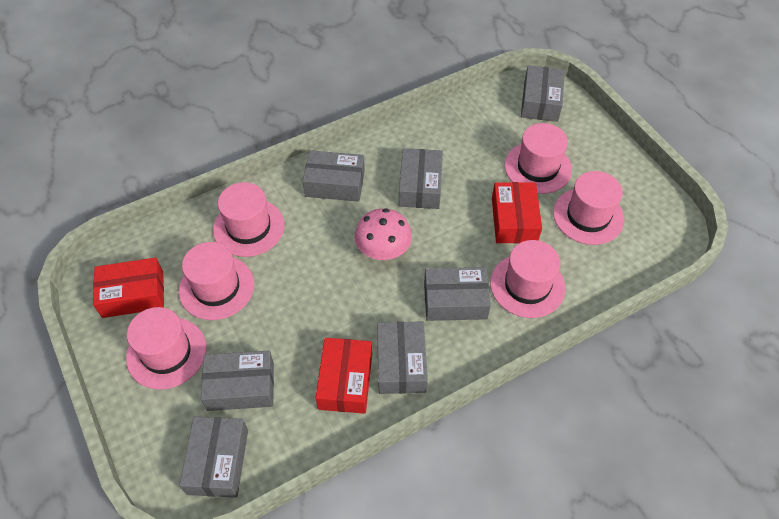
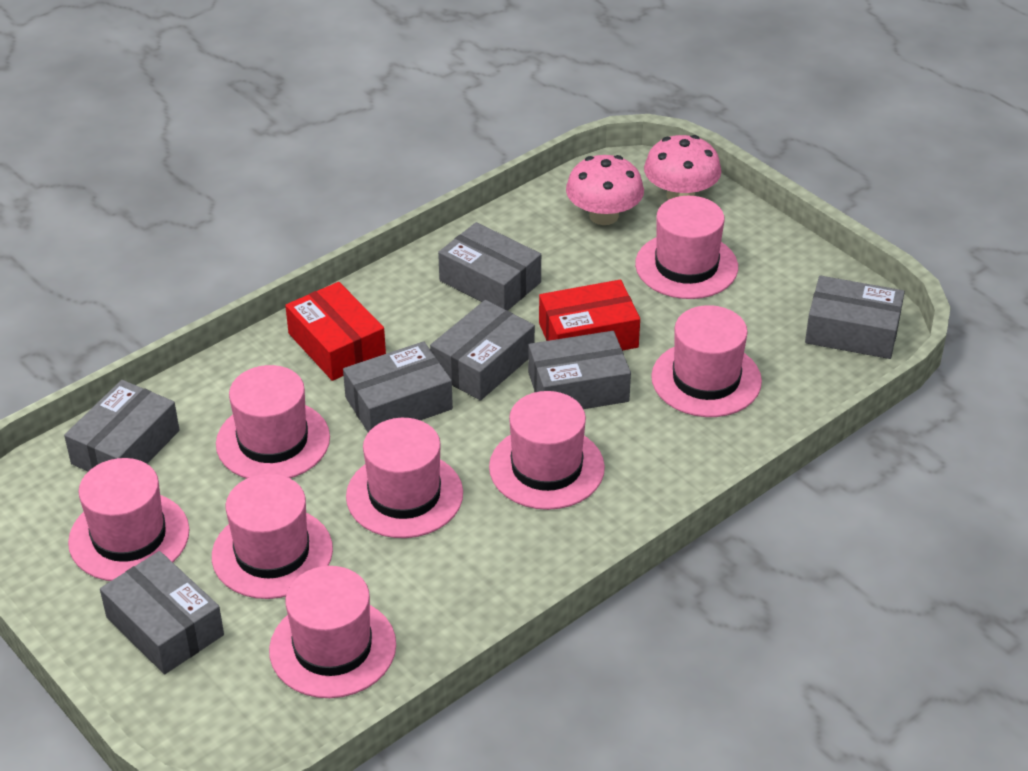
pink hat: 6 -> 8
pink mushroom: 1 -> 2
red box: 3 -> 2

